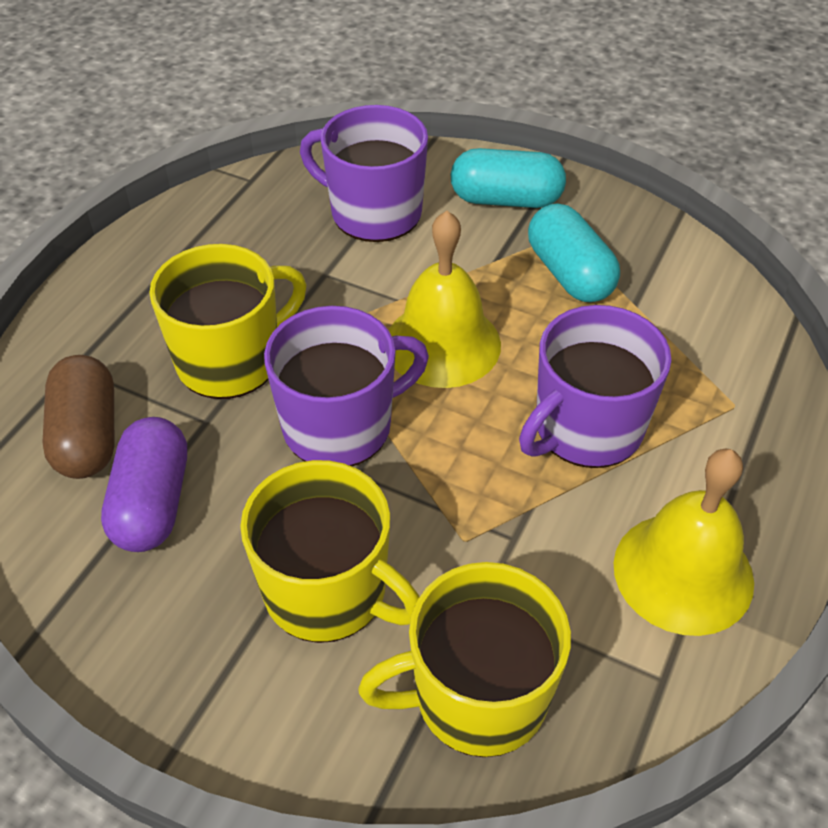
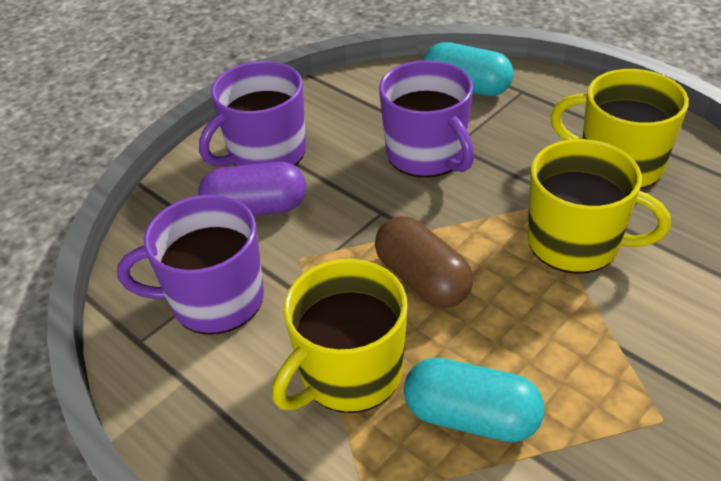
yellow bell: 2 -> 0

